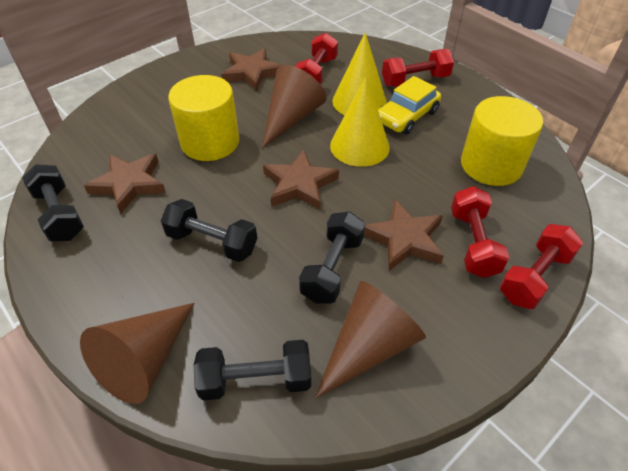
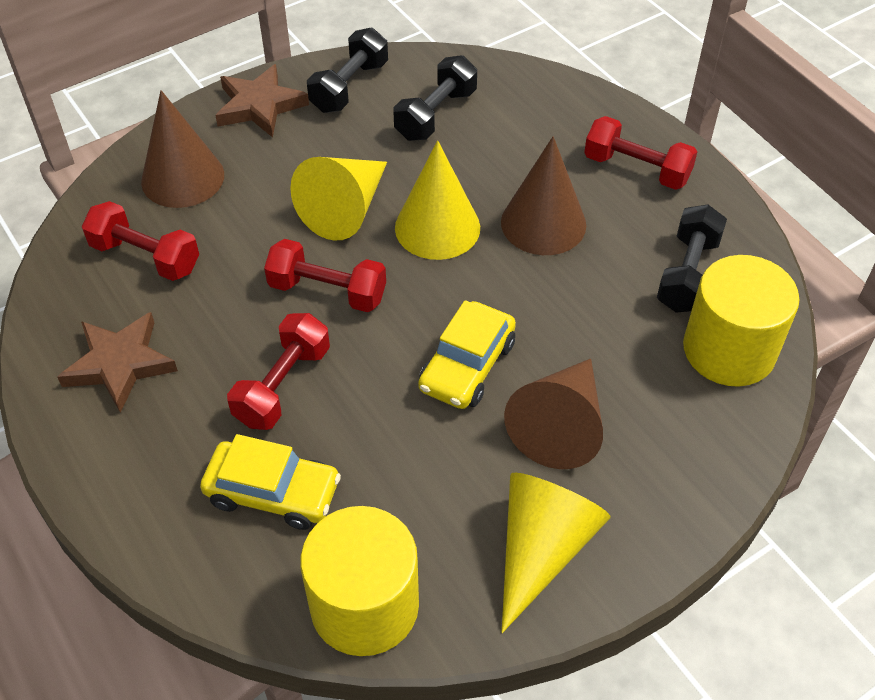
black dumbbell: 4 -> 3
brown star: 4 -> 2
yellow car: 1 -> 2
yellow cone: 2 -> 3

